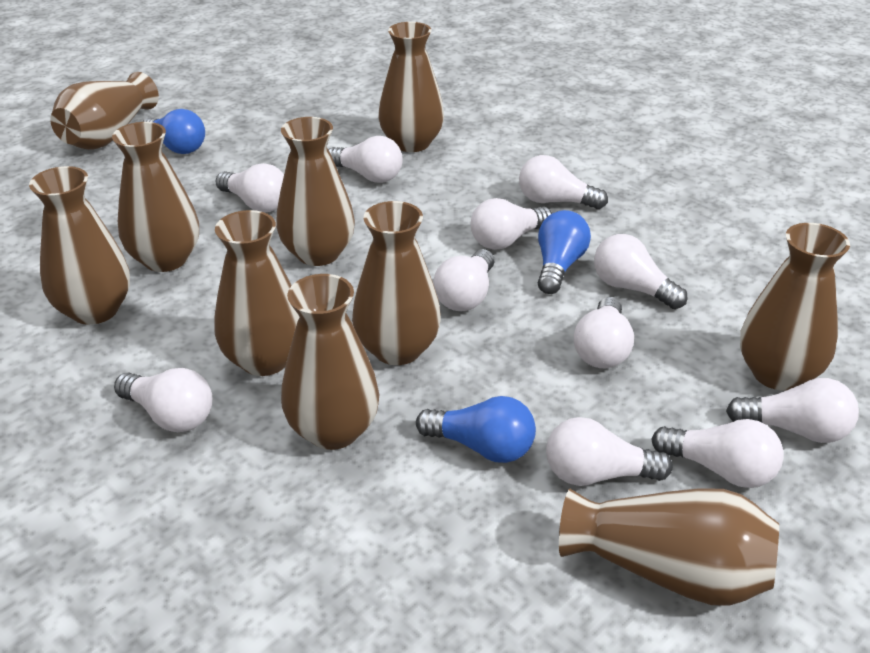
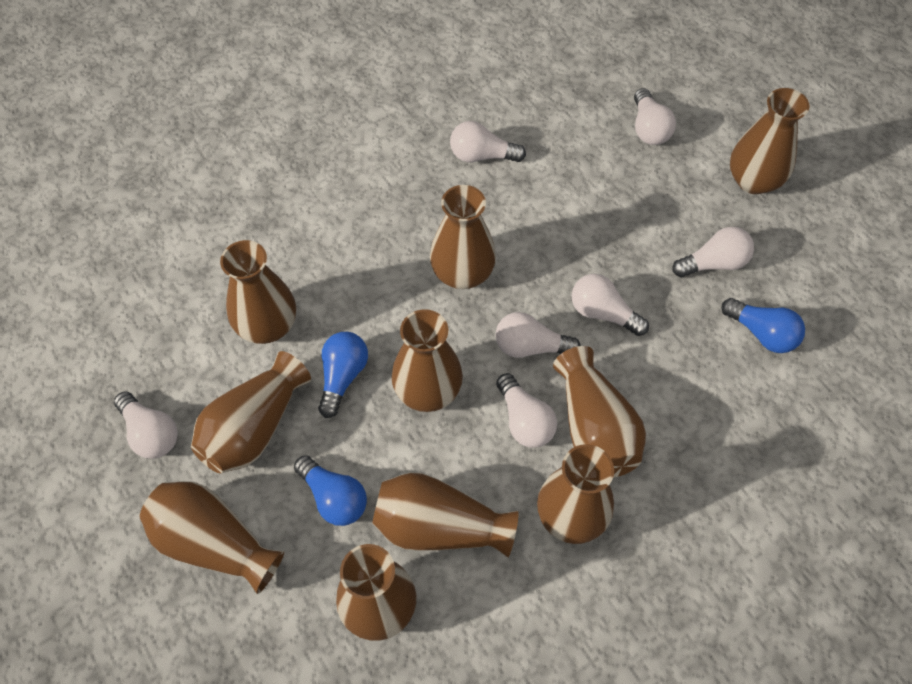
white light bulb: 11 -> 7

